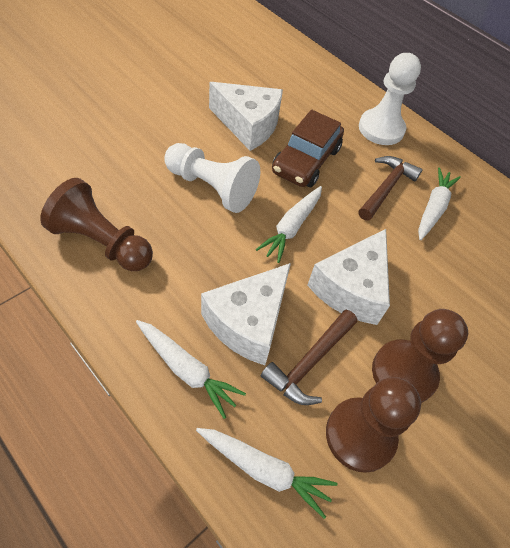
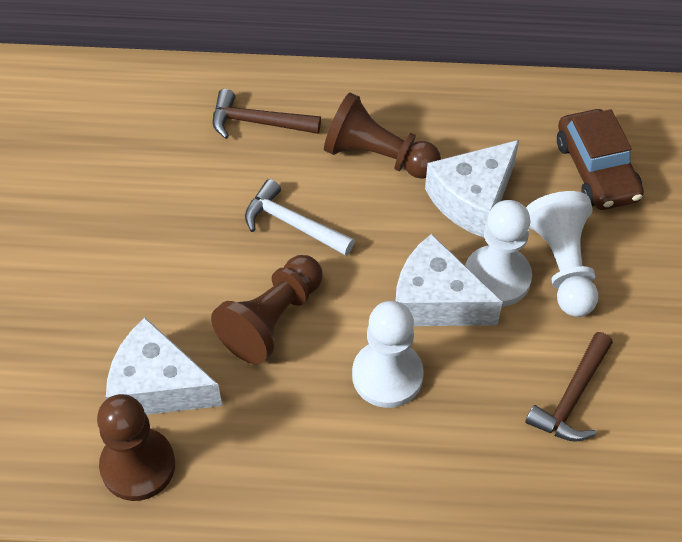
white carrot: 4 -> 0
white hammer: 0 -> 1
white pawn: 2 -> 3

